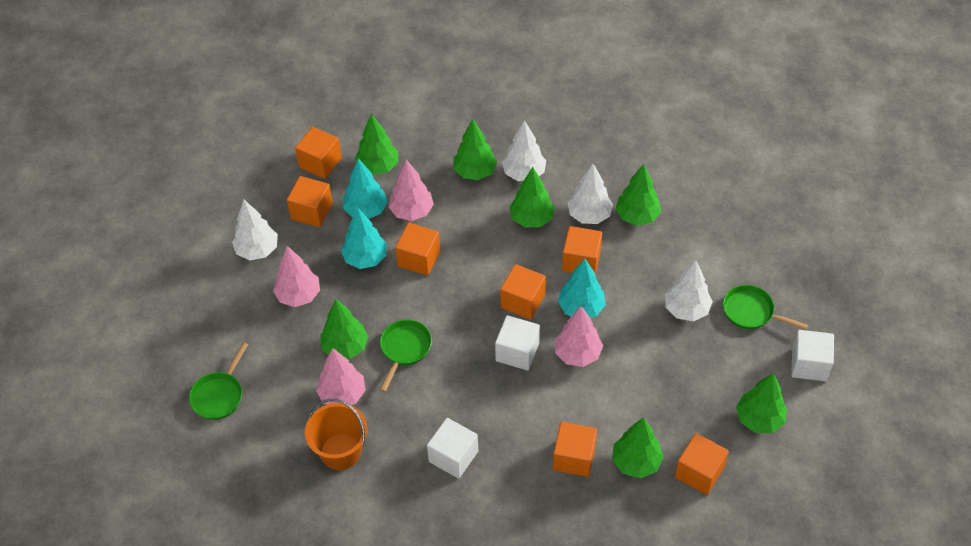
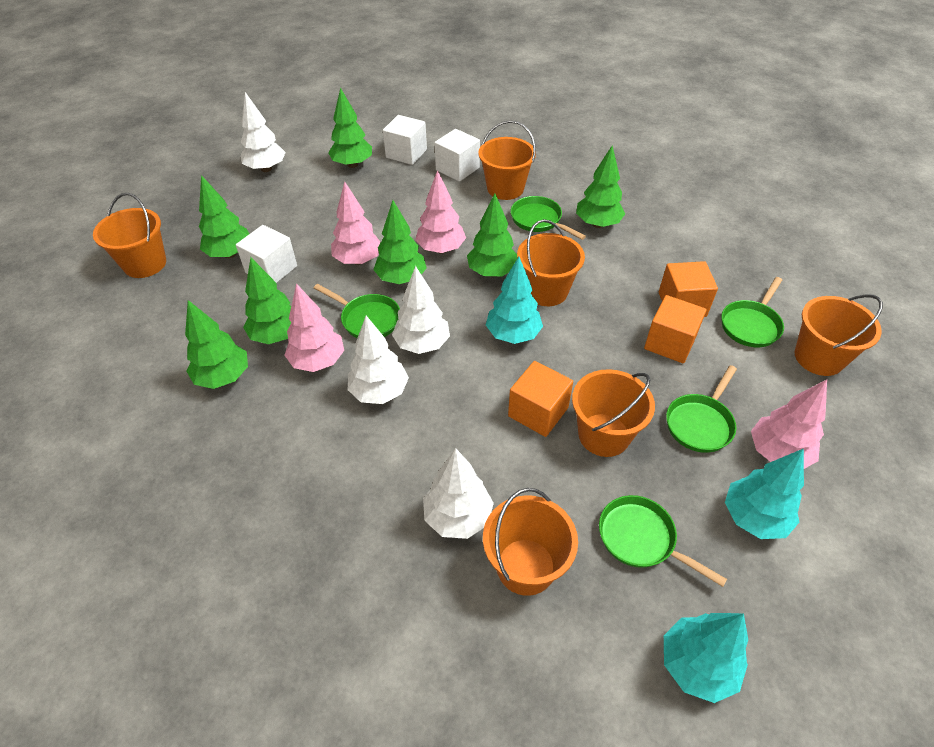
green pan: 3 -> 5
orange bucket: 1 -> 6
orange cube: 7 -> 3

